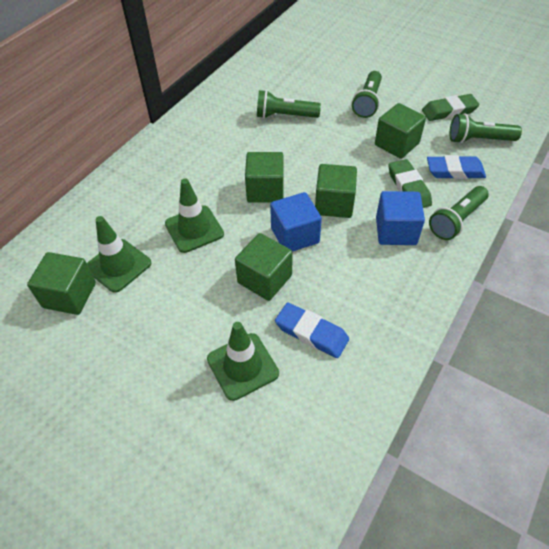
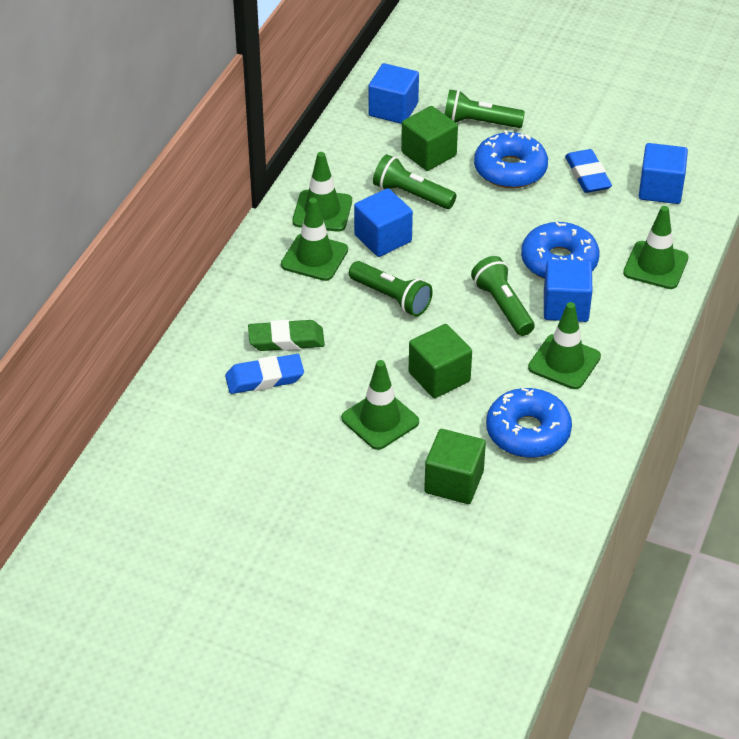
blue cube: 2 -> 4
blue donut: 0 -> 3
green cube: 5 -> 3
green eraser: 2 -> 1
green traffic cone: 3 -> 5

